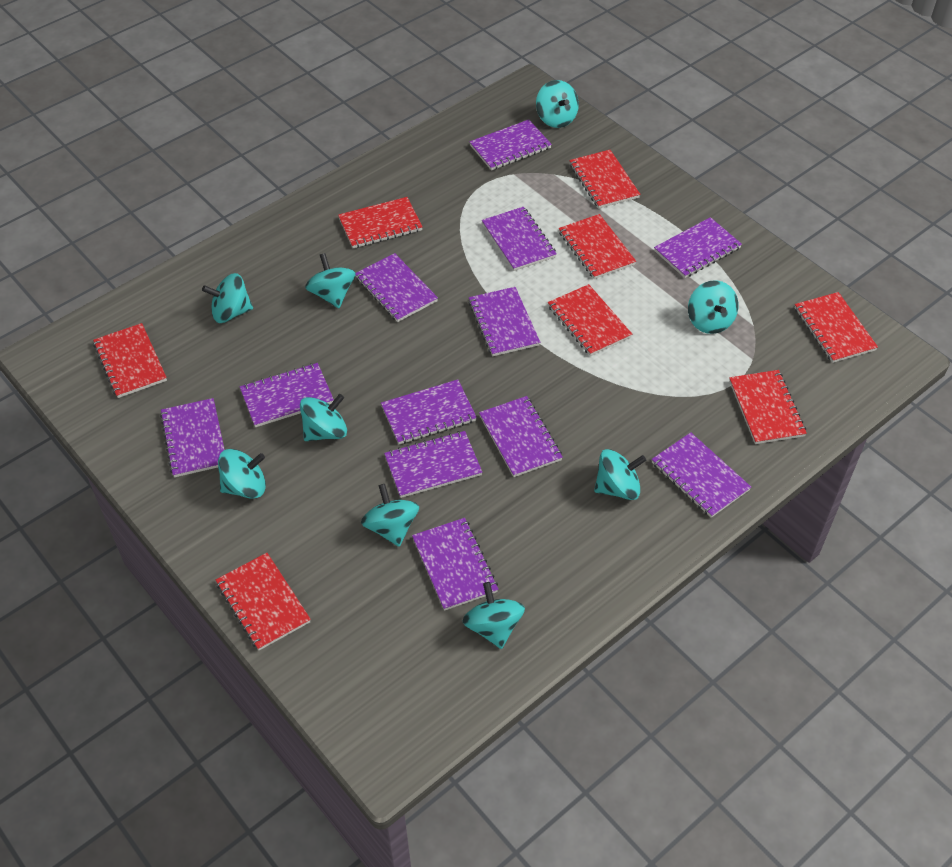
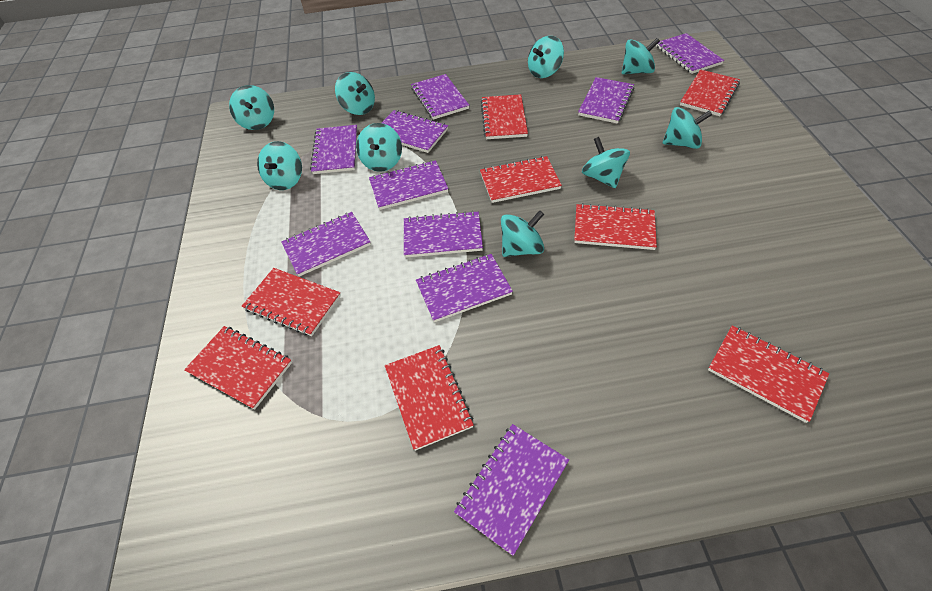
purple notebook: 12 -> 10

